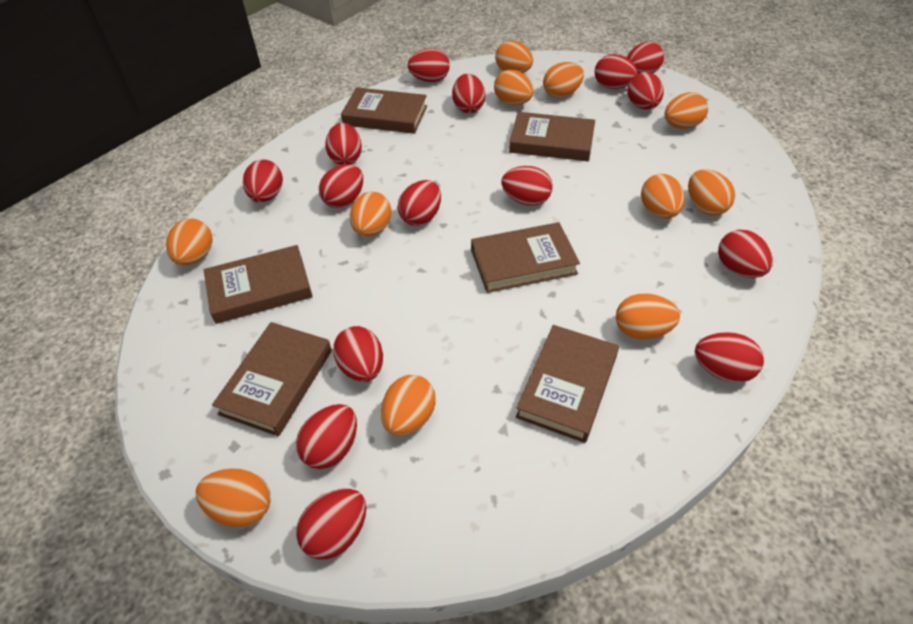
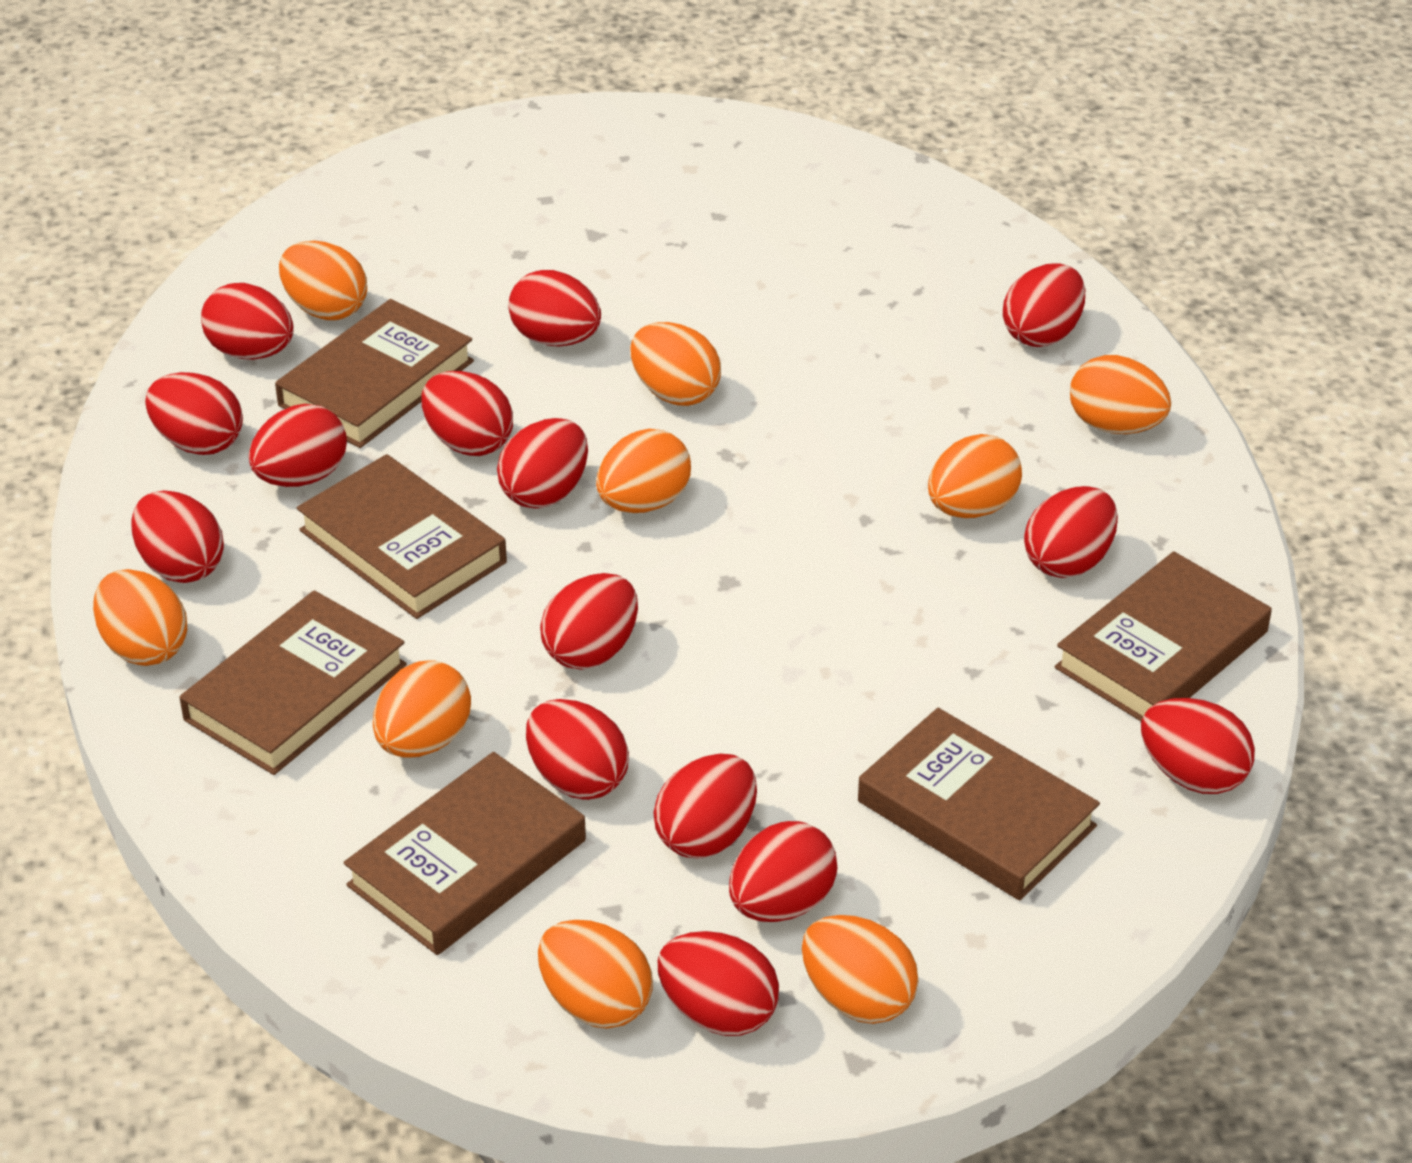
orange egg: 11 -> 9

